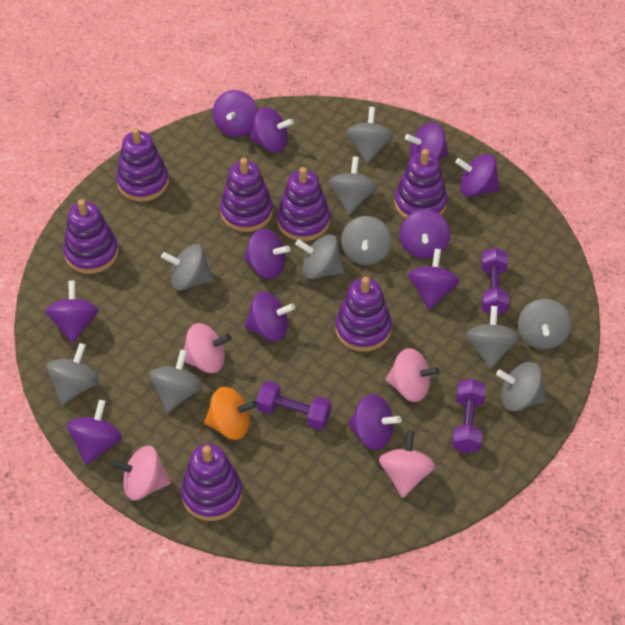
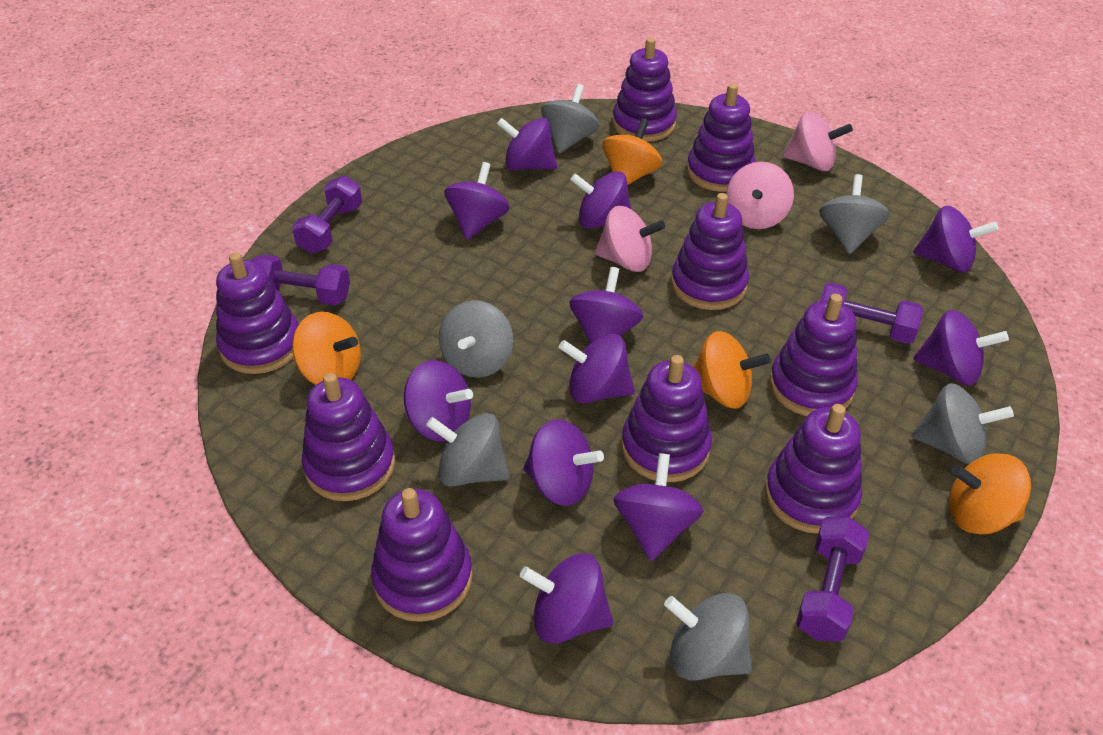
grey spinning top: 10 -> 6
orange spinning top: 1 -> 4
pink spinning top: 4 -> 3
purple dumbbell: 3 -> 4
purple stacking toy: 7 -> 9

